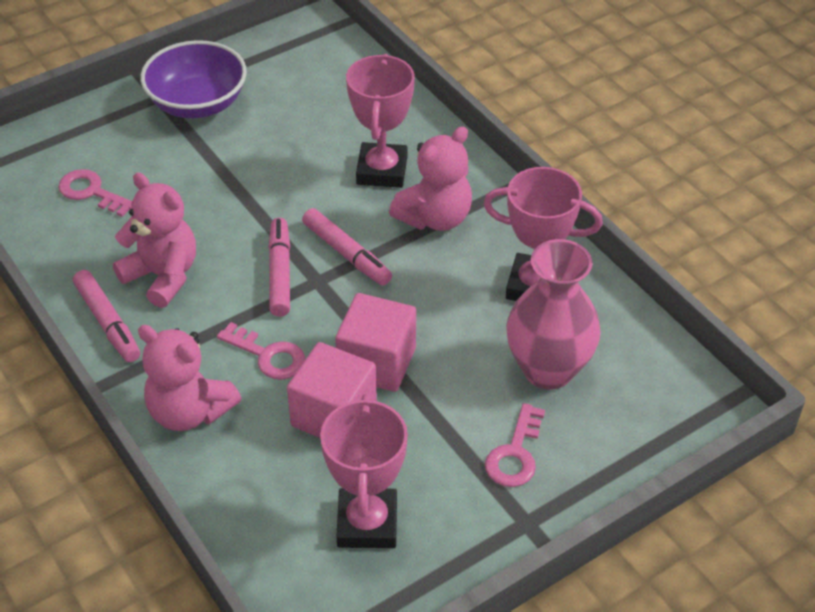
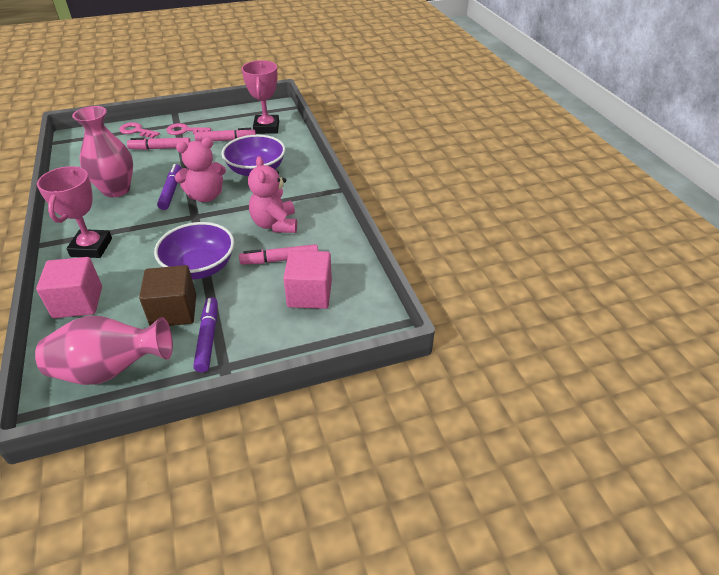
brown cube: 0 -> 1
pink key: 3 -> 2
pink teddy bear: 3 -> 2
pink trophy: 3 -> 2
pink vase: 1 -> 2
purple bowl: 1 -> 2
purple marker: 0 -> 2

